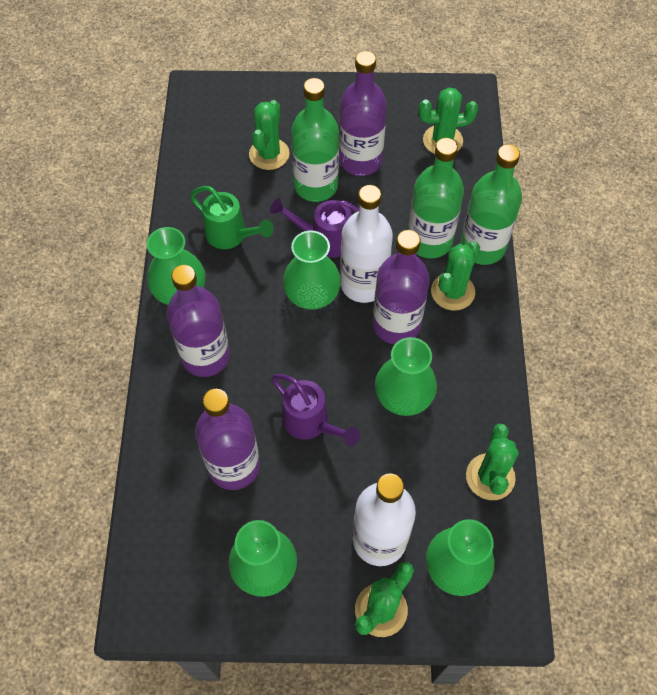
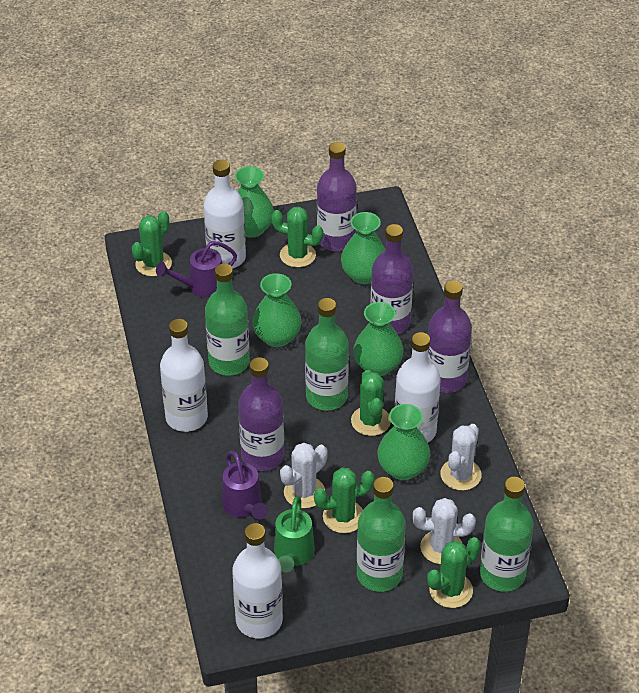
green bottle: 3 -> 4
white bottle: 2 -> 4
white cactus: 0 -> 3

